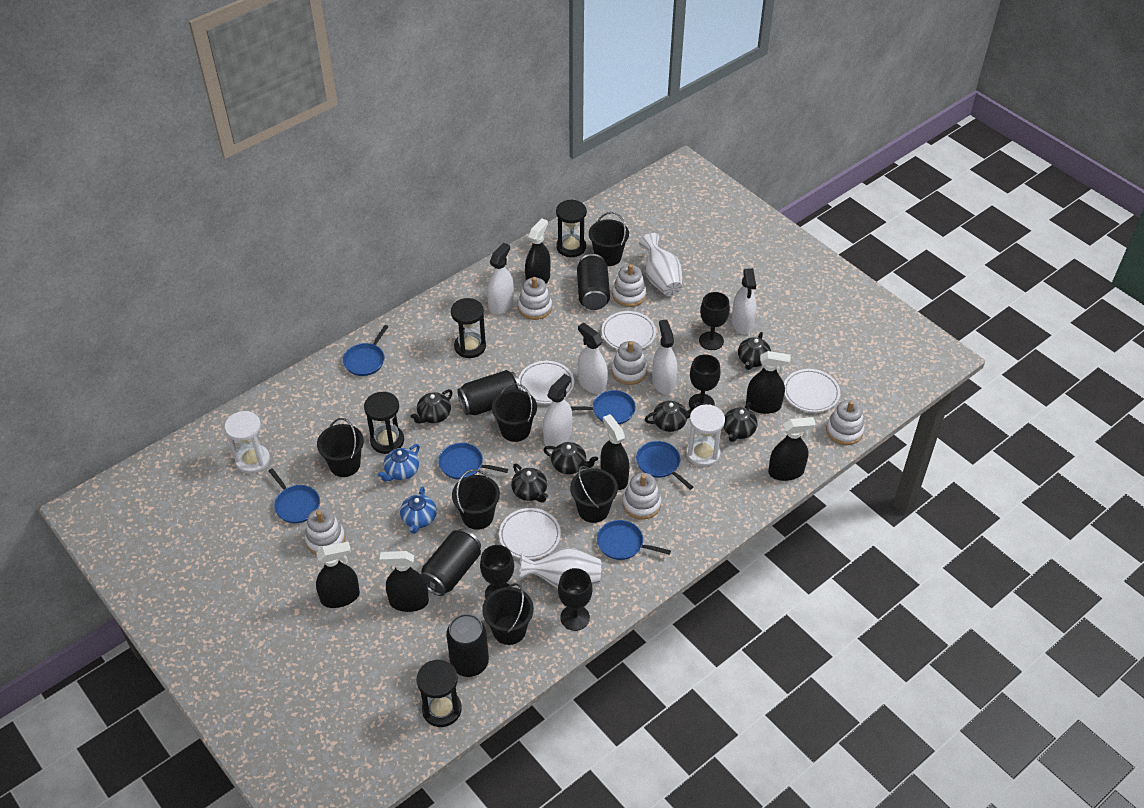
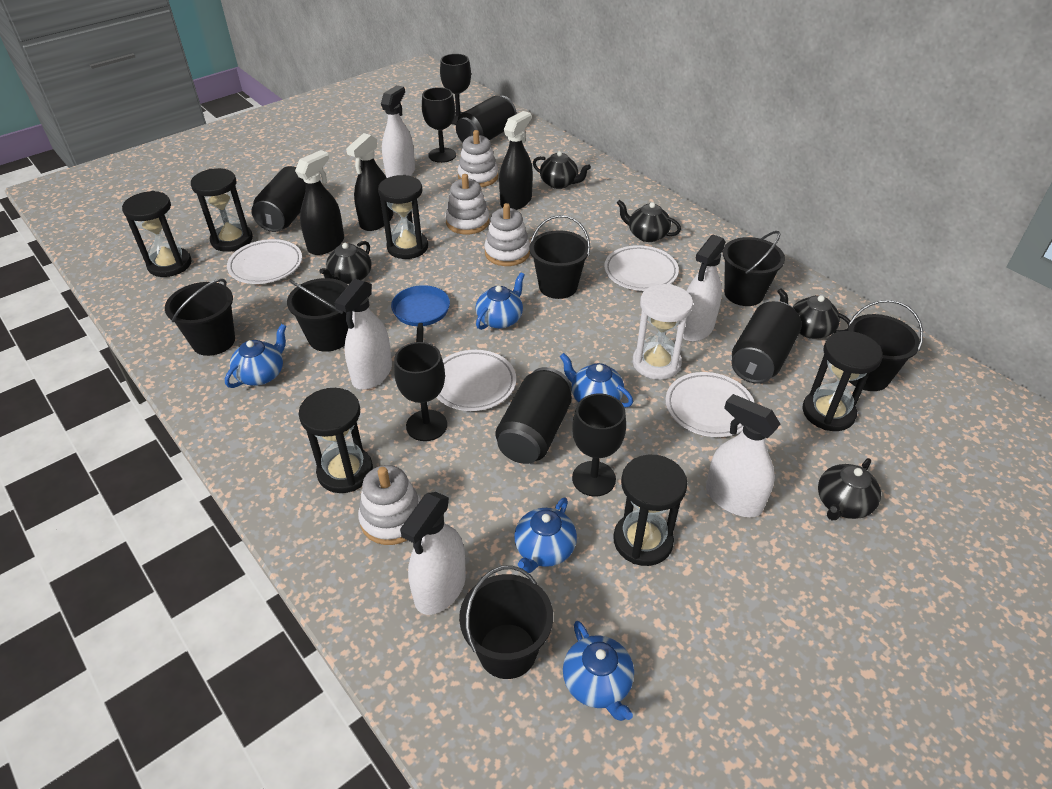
black hourglass: 4 -> 6
black spray bottle: 6 -> 3
black teapot: 6 -> 5
blue pan: 6 -> 1
blue teapot: 2 -> 5
white hourglass: 2 -> 1
white stacking toy: 6 -> 4
white vase: 2 -> 0

